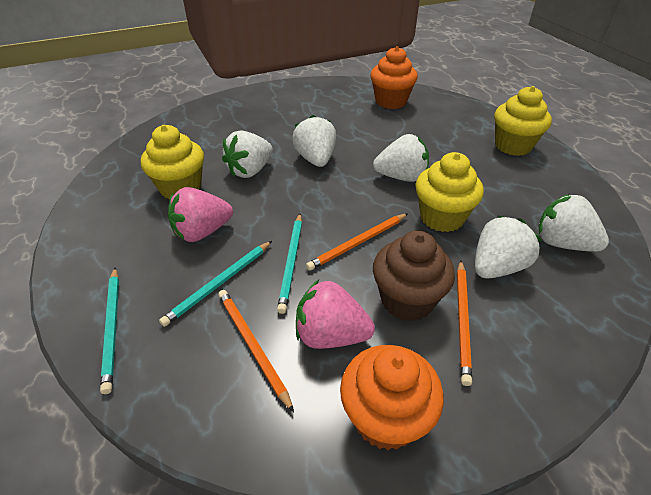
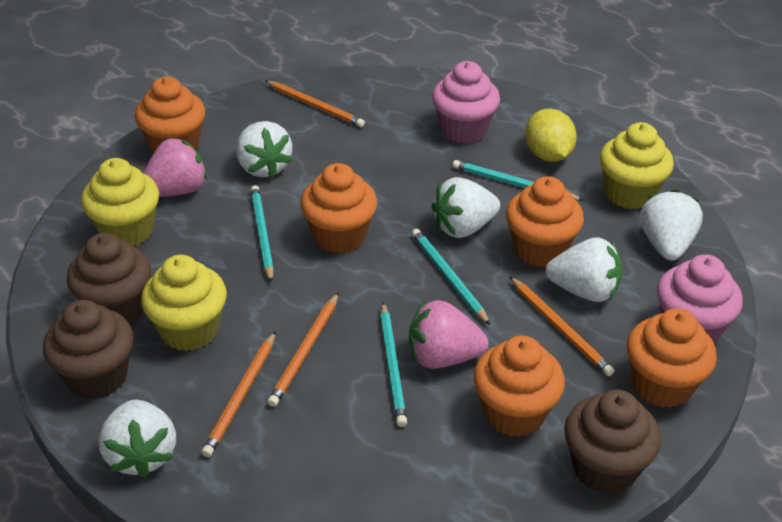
brown cupcake: 1 -> 3
orange cupcake: 2 -> 5
orange pencil: 3 -> 4
pink cupcake: 0 -> 2
turquoise pencil: 3 -> 4
yellow lemon: 0 -> 1

